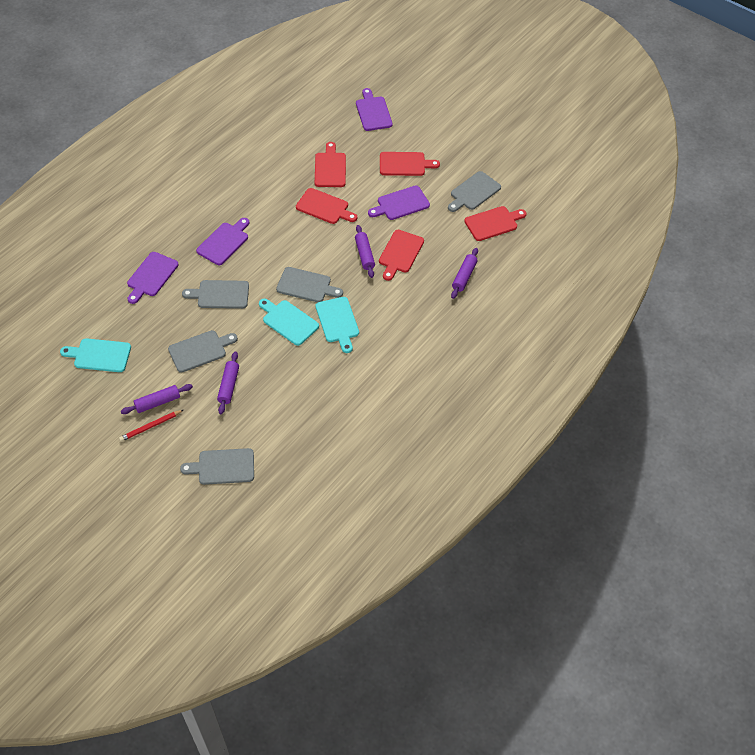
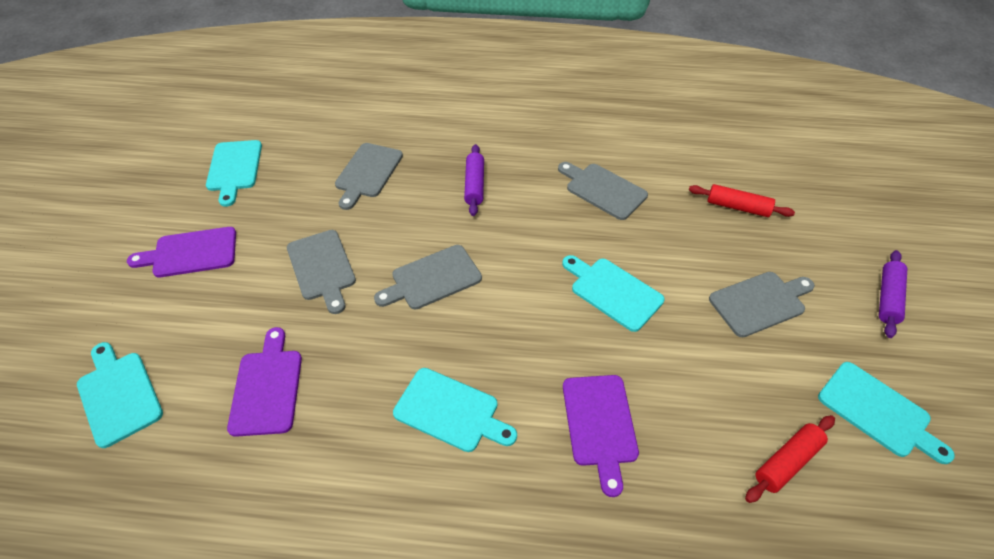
purple cutting board: 4 -> 3
purple rolling pin: 4 -> 2
red cutting board: 5 -> 0
red pencil: 1 -> 0
red rolling pin: 0 -> 2
turquoise cutting board: 3 -> 5

